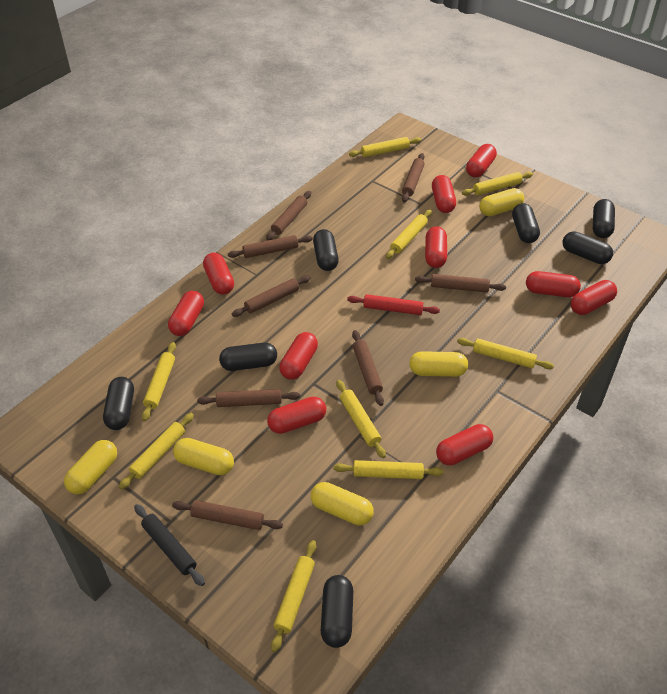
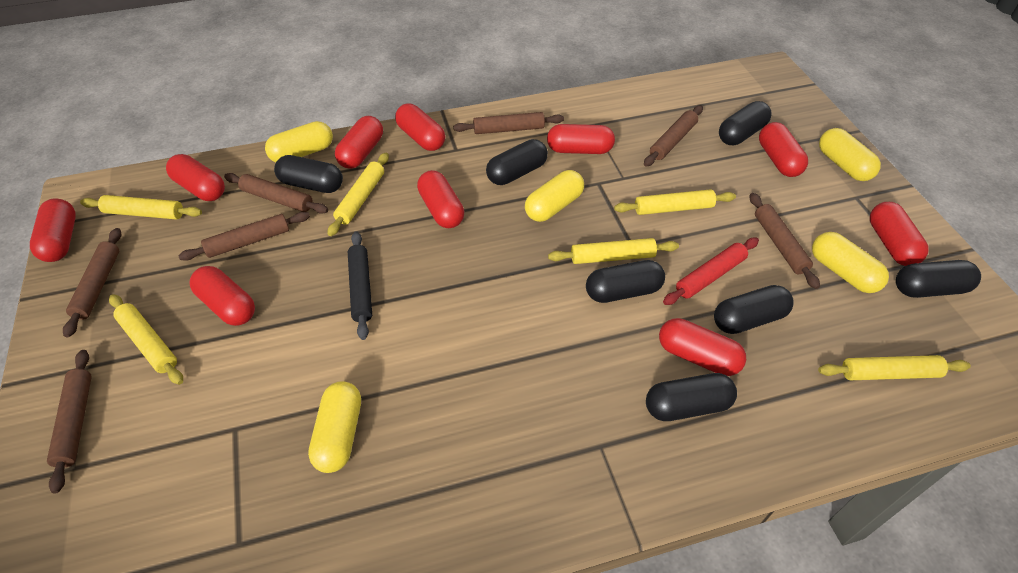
brown rolling pin: 8 -> 7
yellow rolling pin: 9 -> 6

